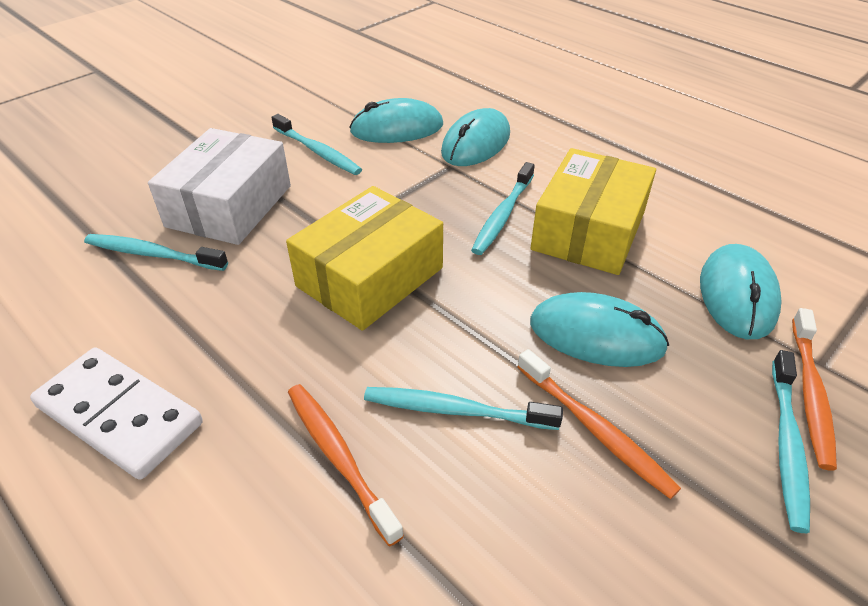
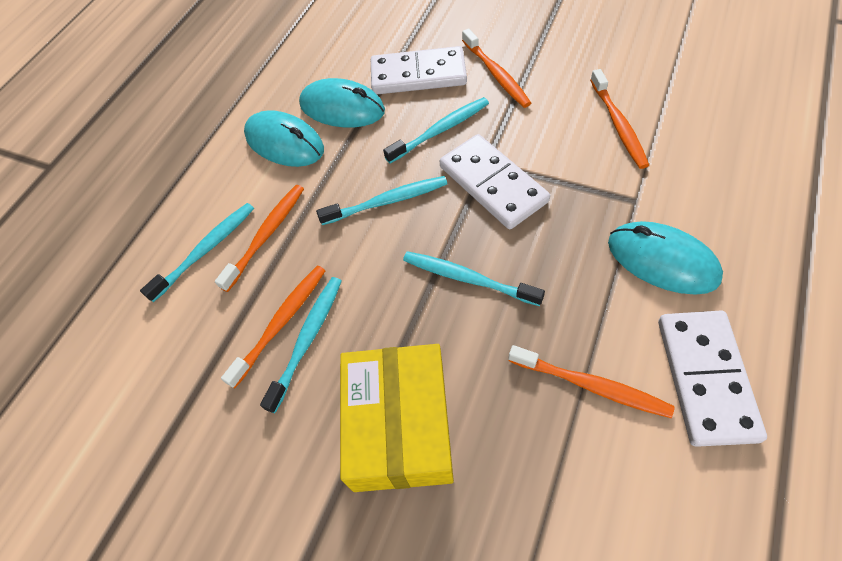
orange toothbrush: 3 -> 5
turquoise mouse: 4 -> 3
white box: 1 -> 0
white domino: 1 -> 3
yellow box: 2 -> 1

